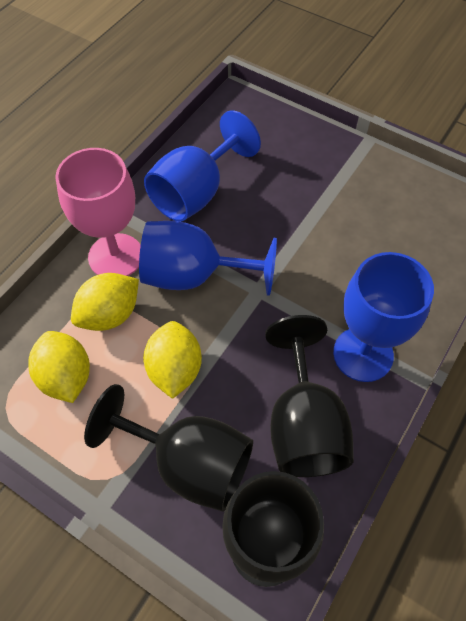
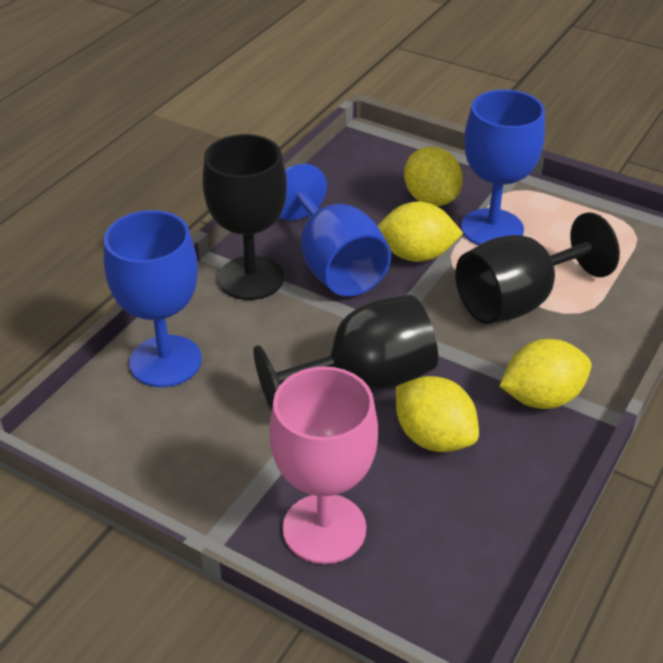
yellow lemon: 3 -> 4

